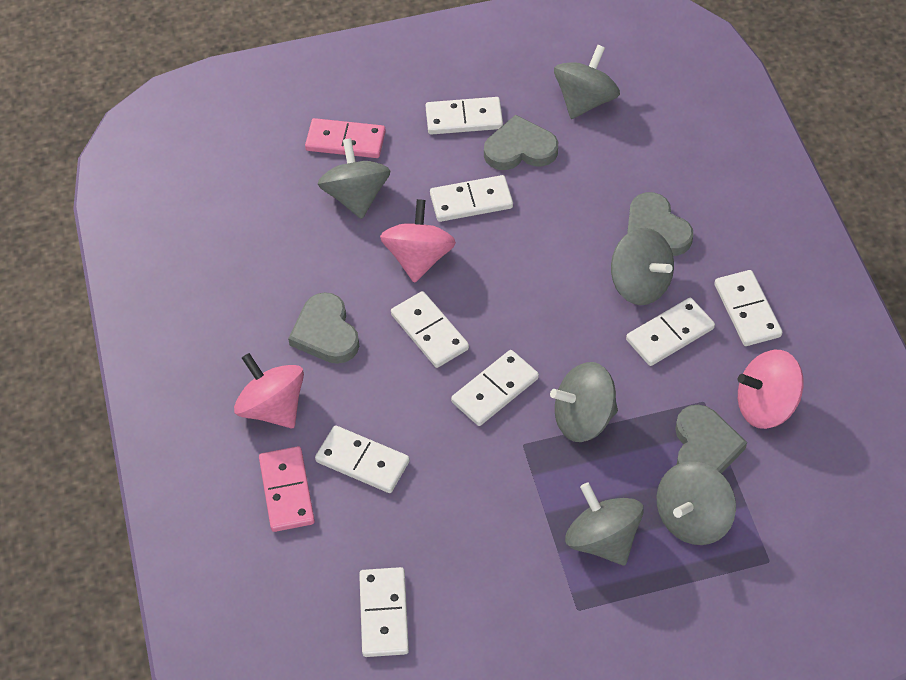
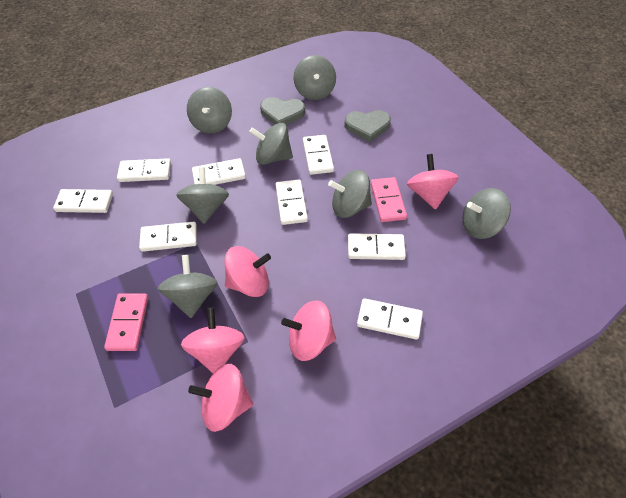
grey heart: 4 -> 2
grey spinning top: 6 -> 7
pink spinning top: 3 -> 5

